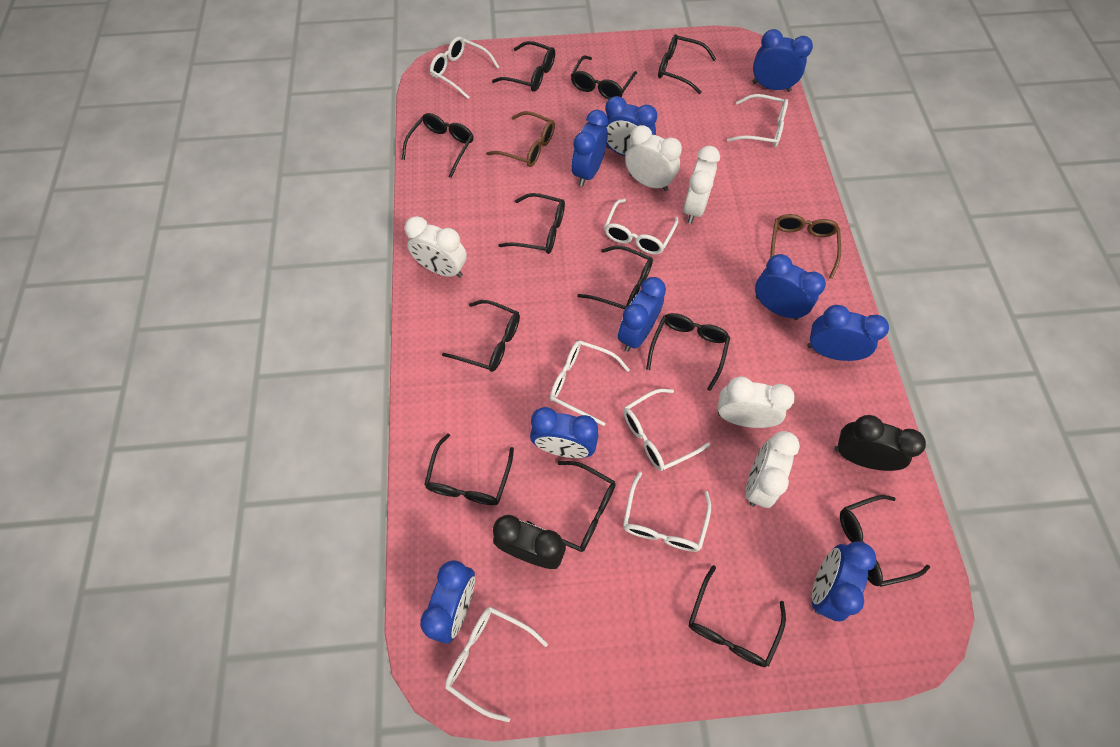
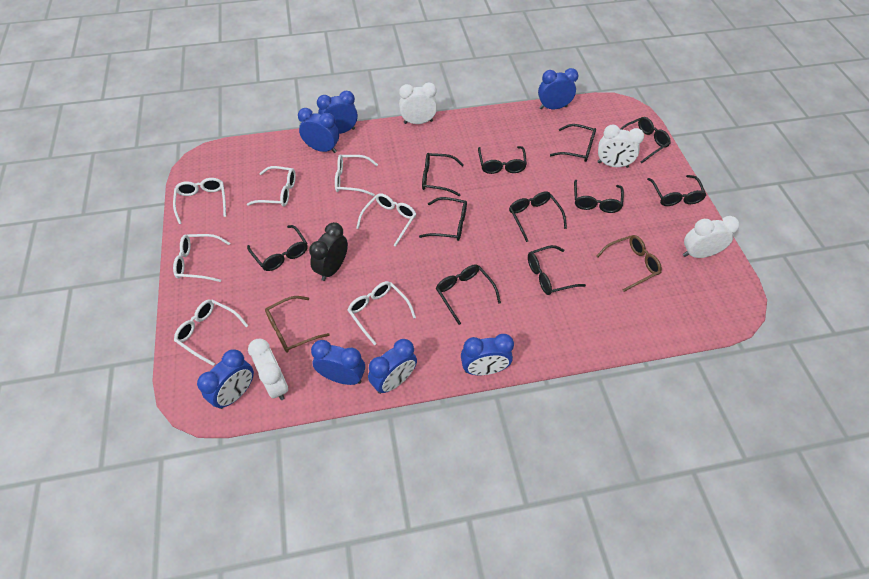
black clock: 2 -> 1
black glasses: 12 -> 11
blue clock: 9 -> 7
white clock: 5 -> 4

